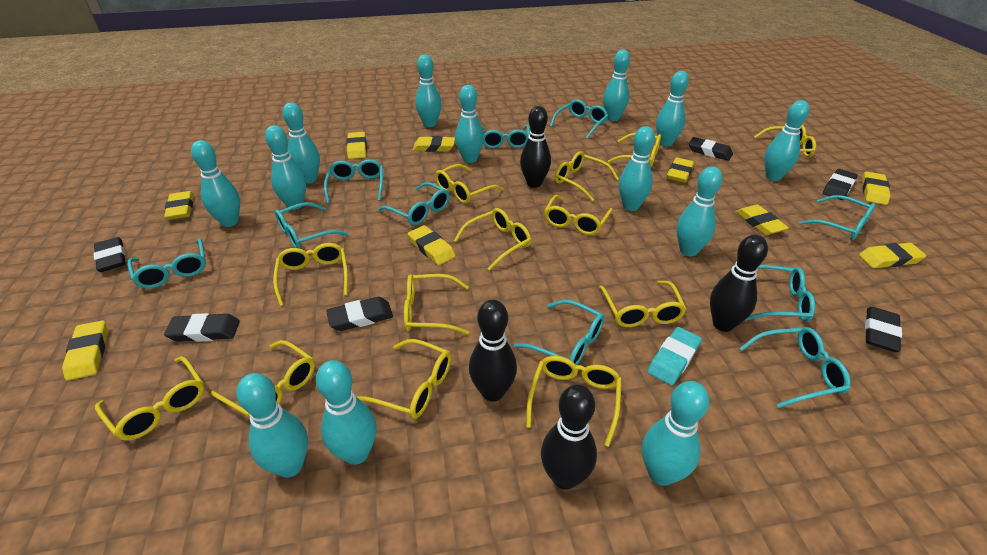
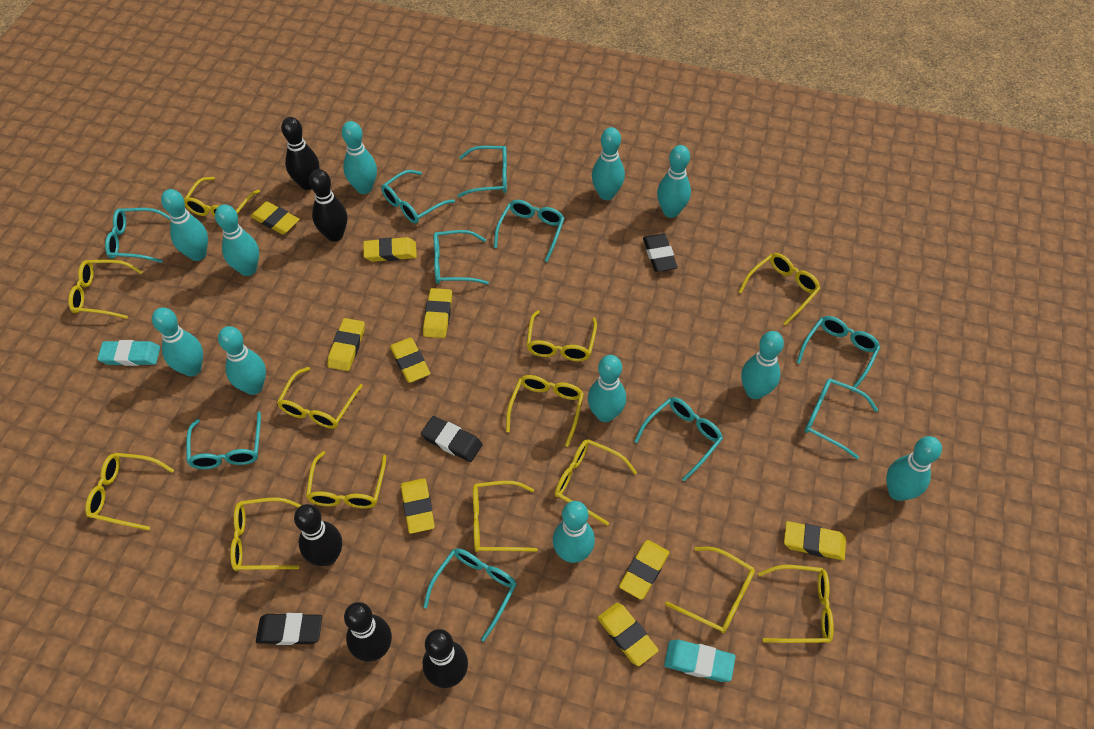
black bowling pin: 4 -> 5
black eraser: 6 -> 3
turquoise bowling pin: 13 -> 11
turquoise eraser: 1 -> 2

